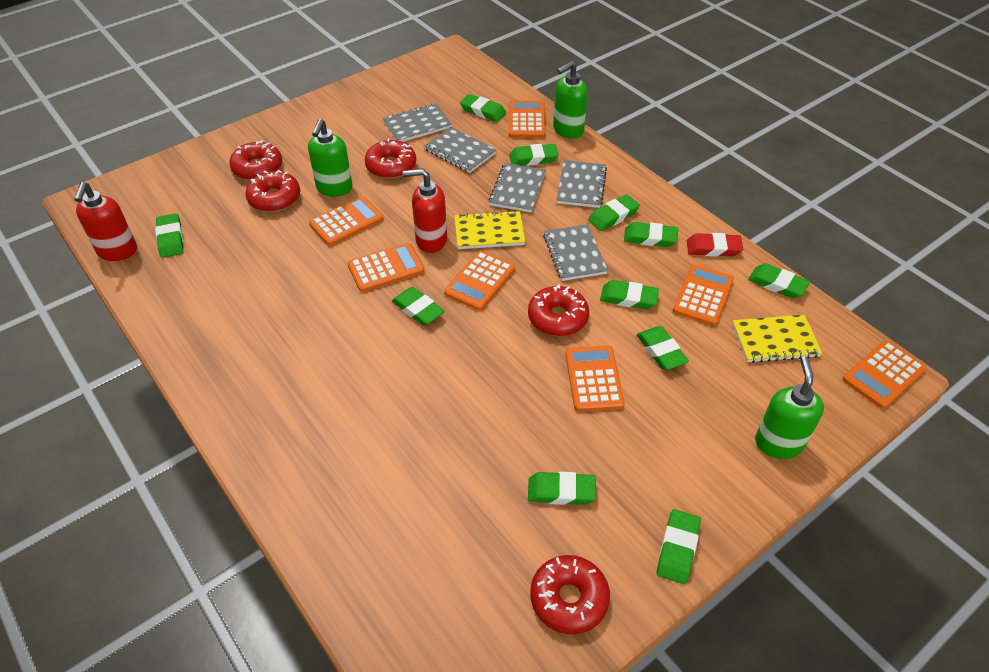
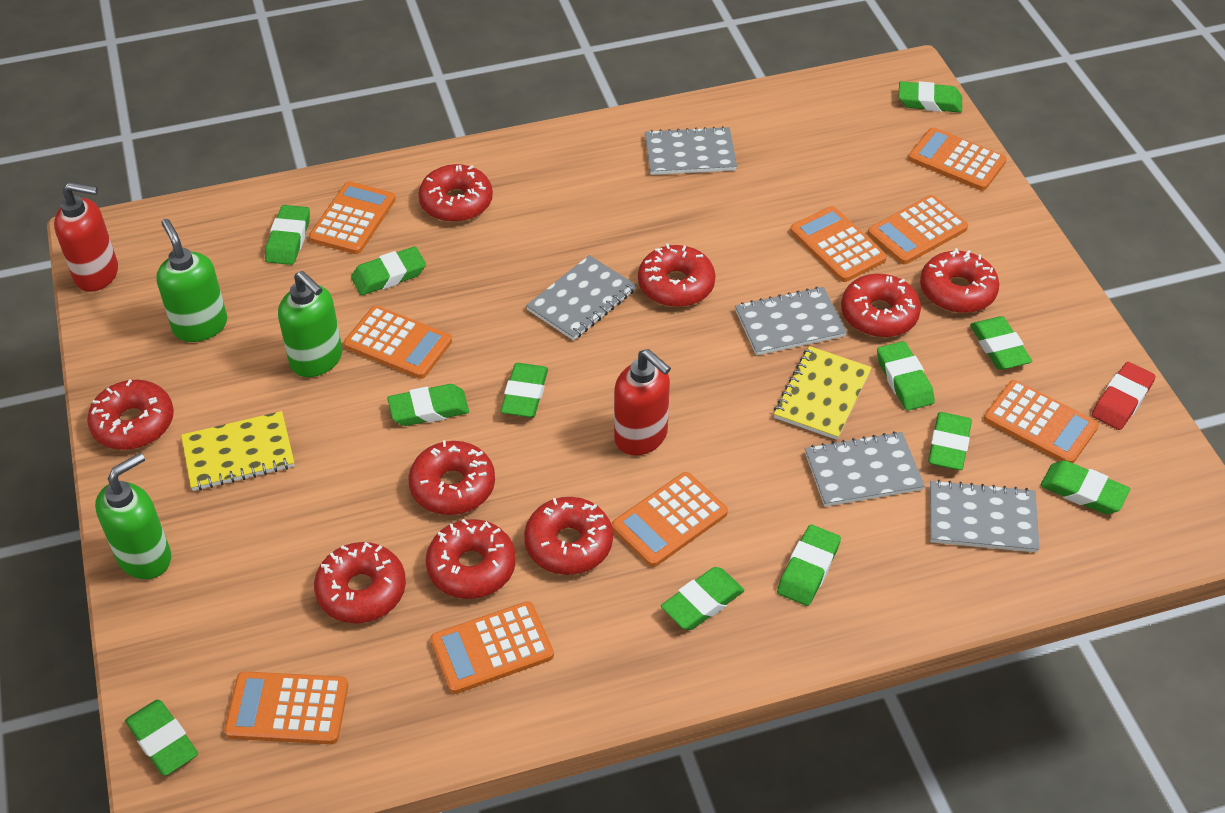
green eraser: 11 -> 12
orange calculator: 7 -> 9
red donut: 5 -> 9

